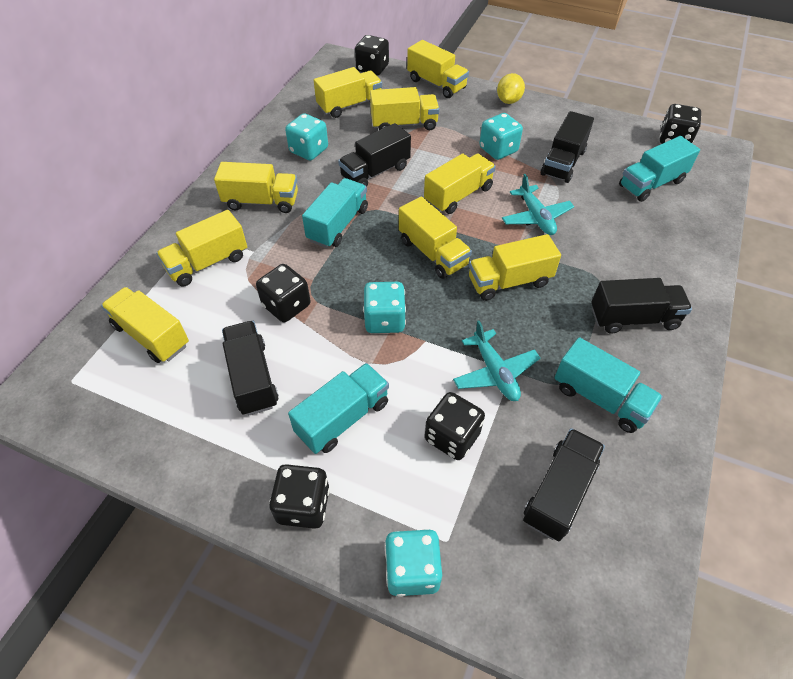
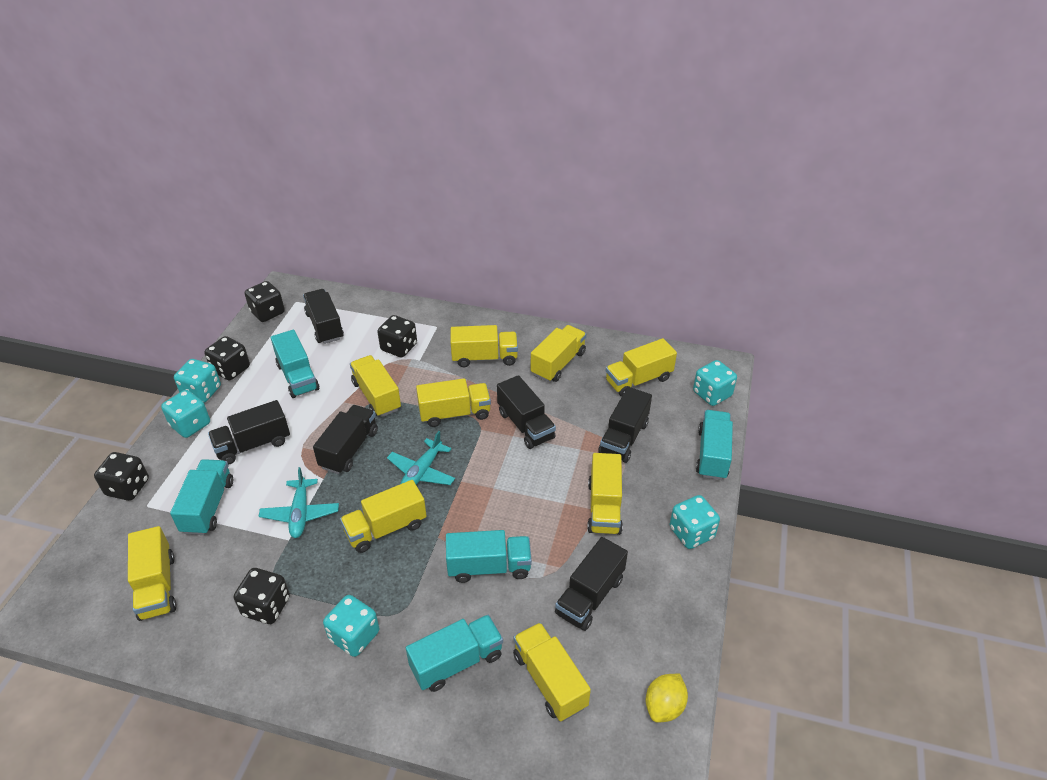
black truck: 5 -> 6
turquoise dice: 4 -> 5
turquoise truck: 4 -> 5

